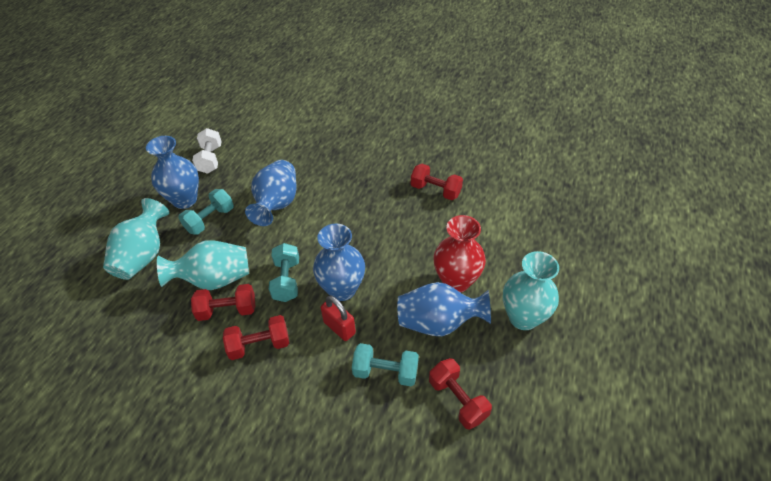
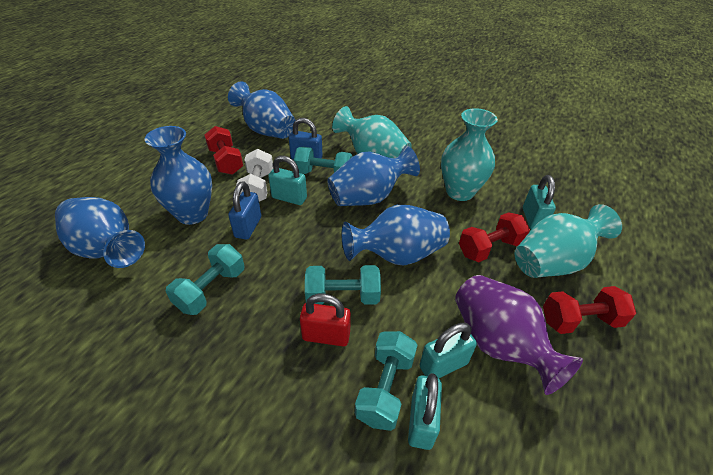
blue padlock: 0 -> 2
blue vase: 4 -> 5
purple vase: 0 -> 1
red dumbbell: 4 -> 3
red vase: 1 -> 0
turquoise dumbbell: 3 -> 4
turquoise padlock: 0 -> 4

